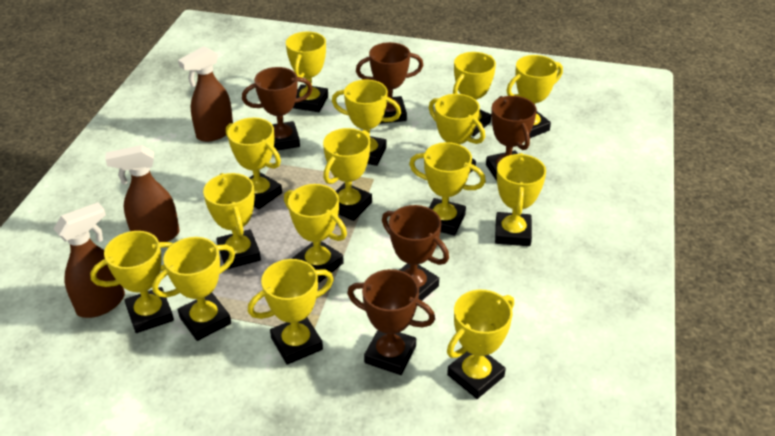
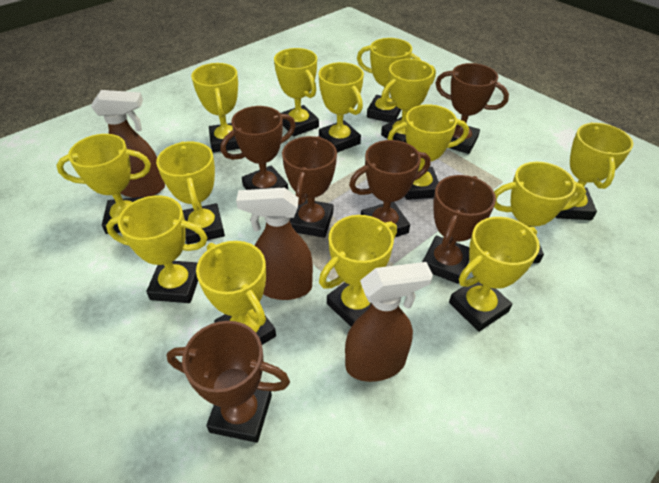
brown trophy: 5 -> 6
yellow trophy: 15 -> 14

